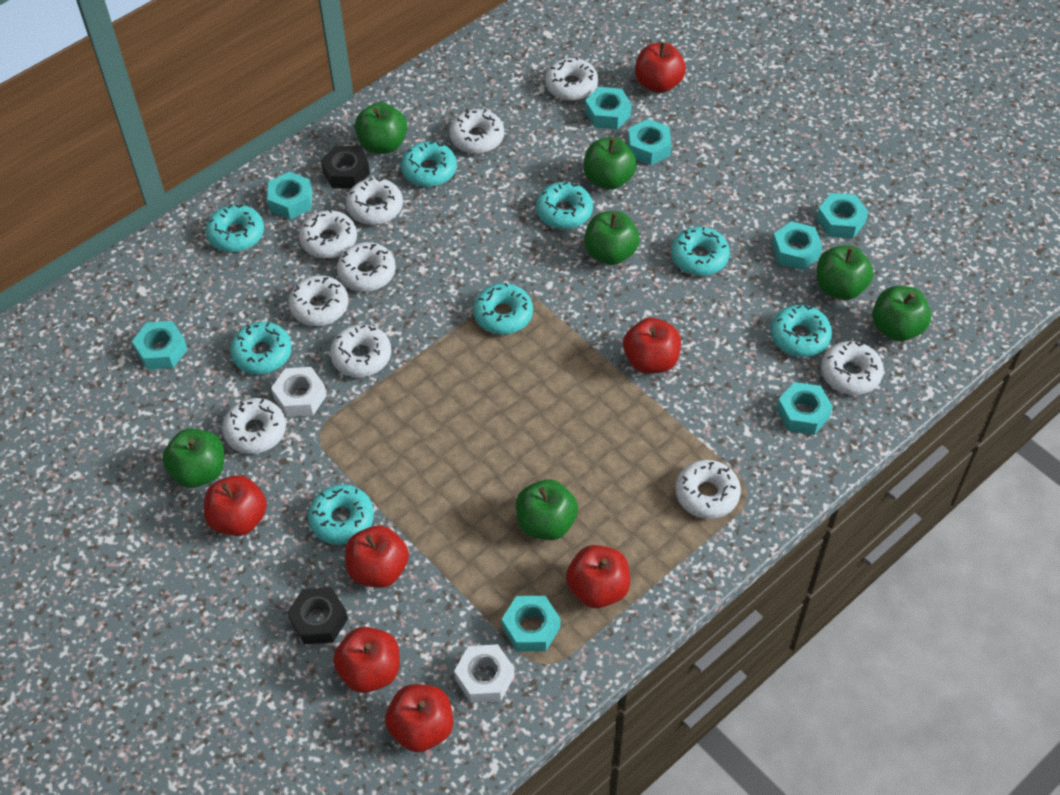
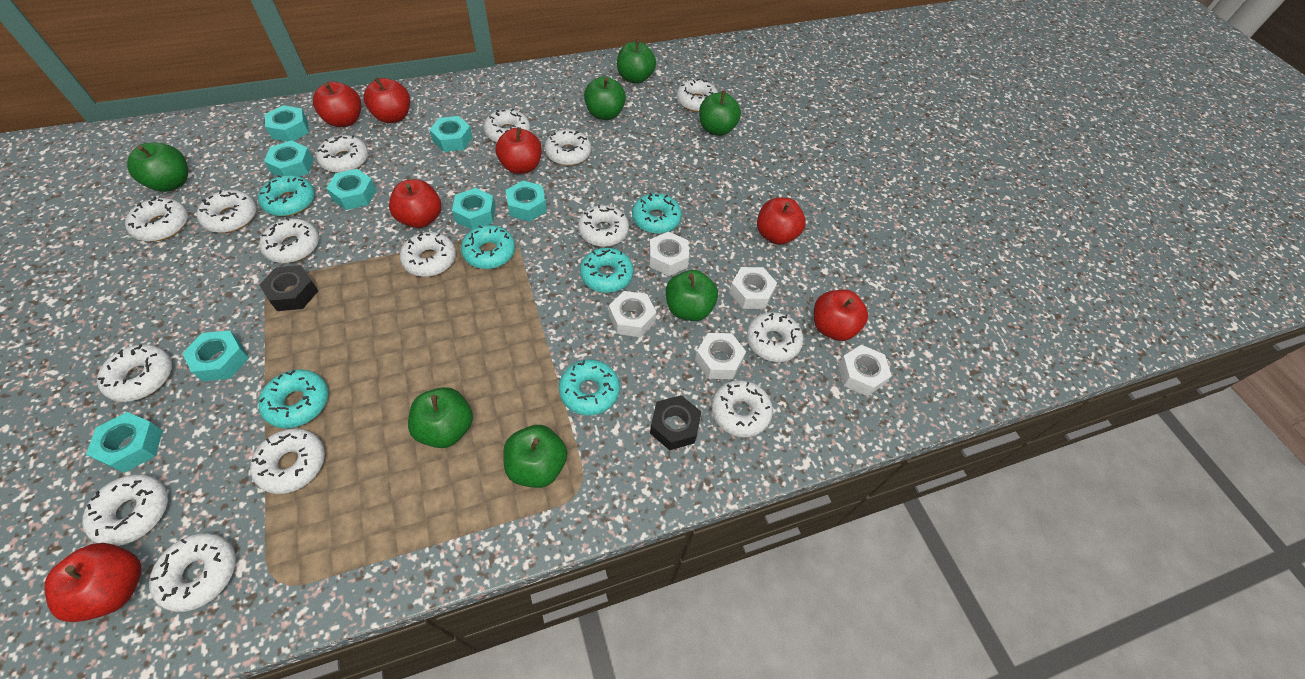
turquoise donut: 8 -> 6
white donut: 10 -> 15
white nut: 2 -> 5

